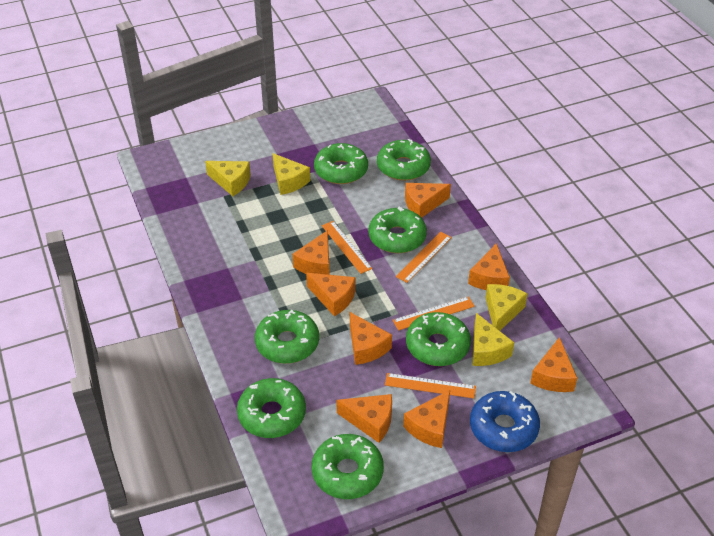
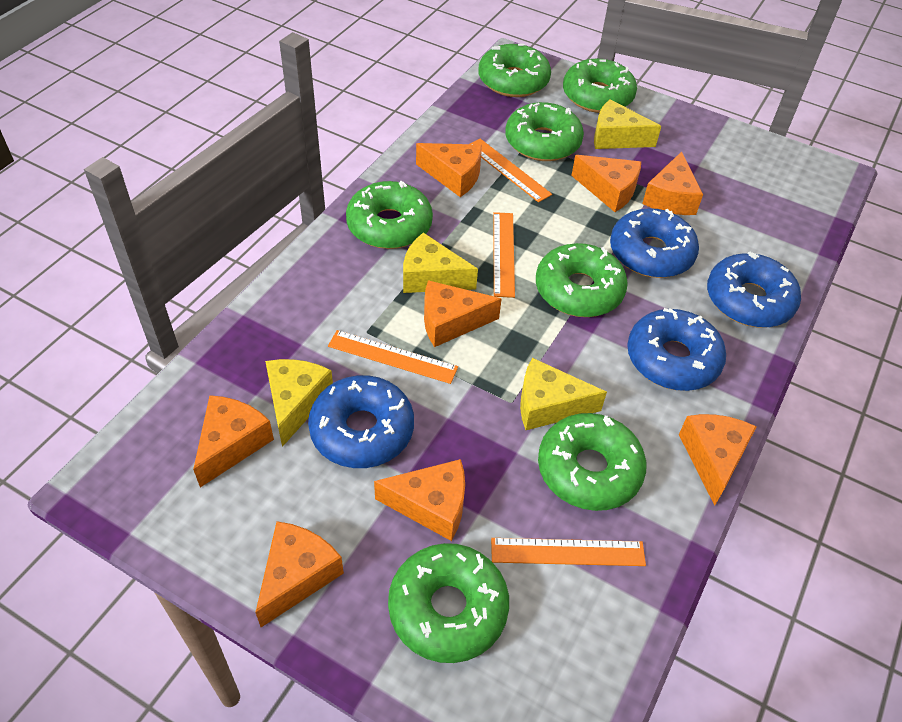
blue donut: 1 -> 4

